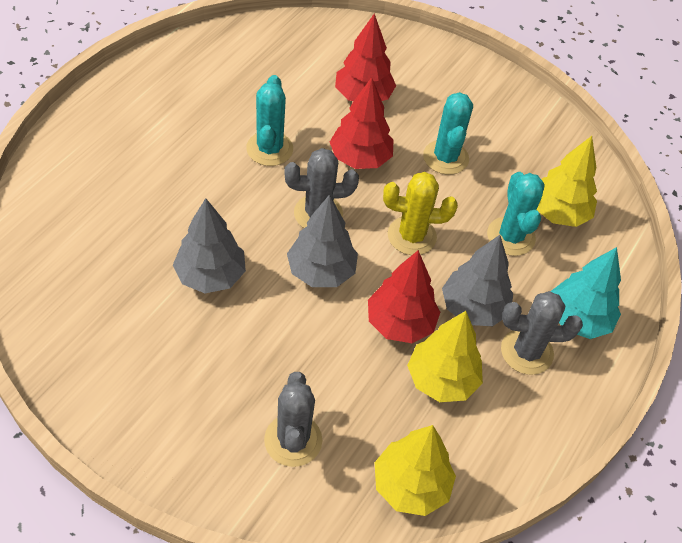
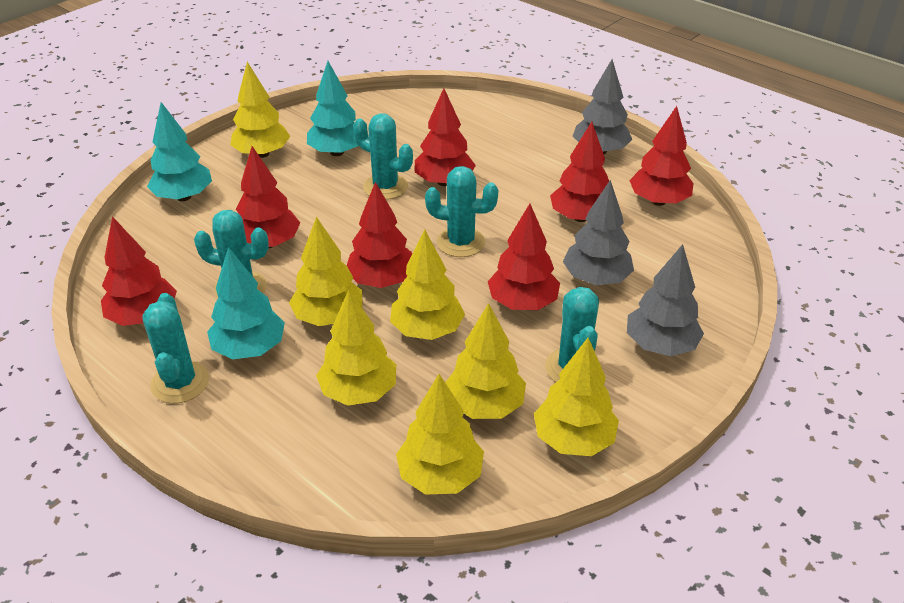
grey cactus: 3 -> 0
red tree: 3 -> 7
turquoise cactus: 3 -> 5
turquoise tree: 1 -> 3
yellow cactus: 1 -> 0
yellow tree: 3 -> 7

